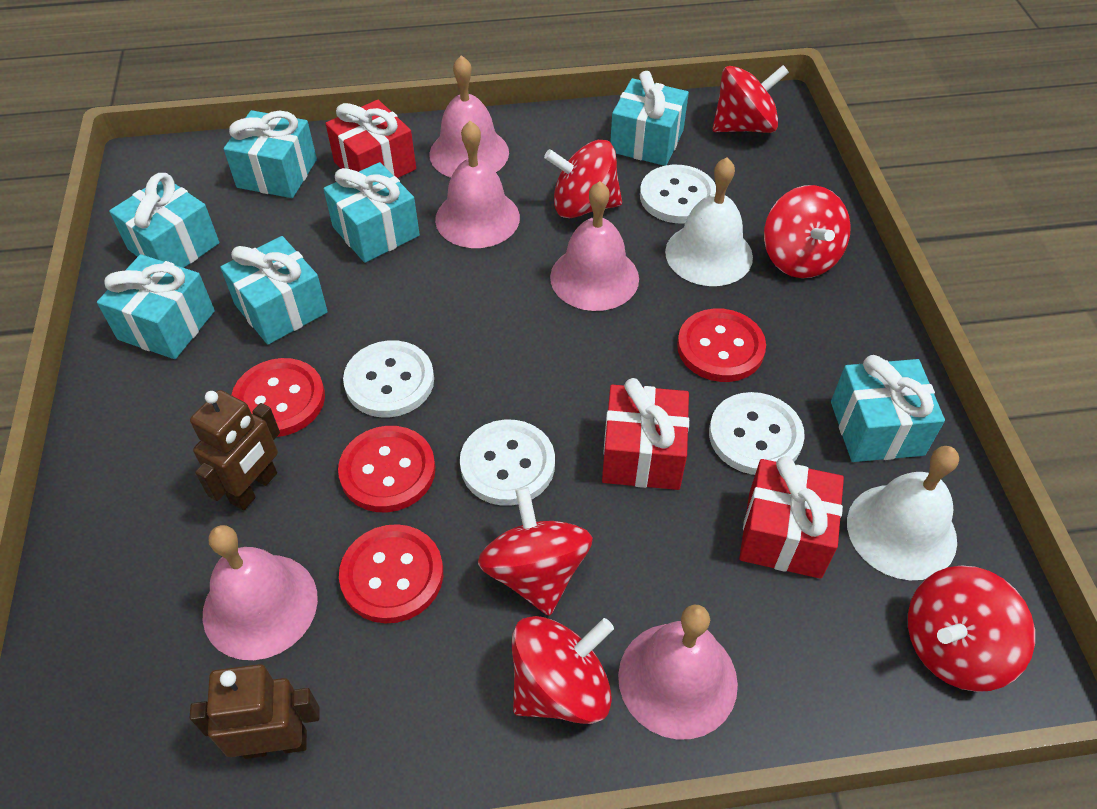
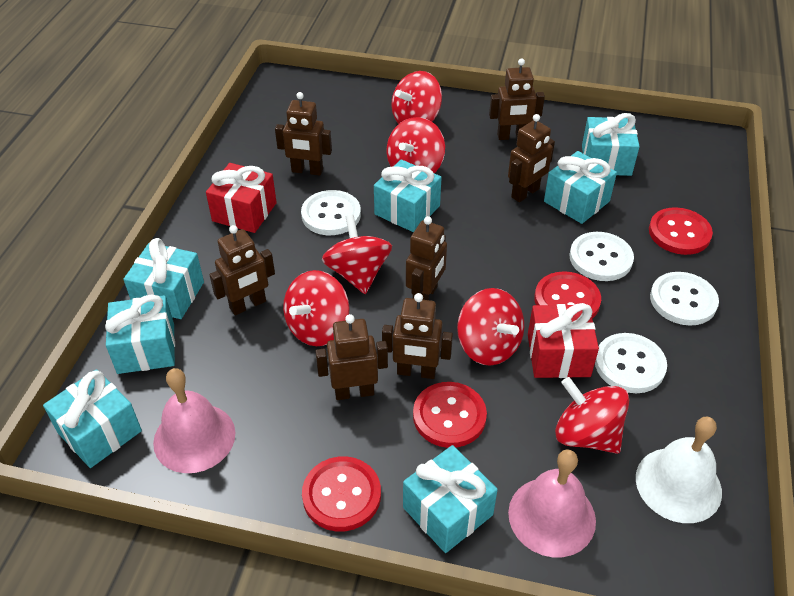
brown robot: 2 -> 7
pink bell: 5 -> 2
red gift: 3 -> 2
white bell: 2 -> 1

